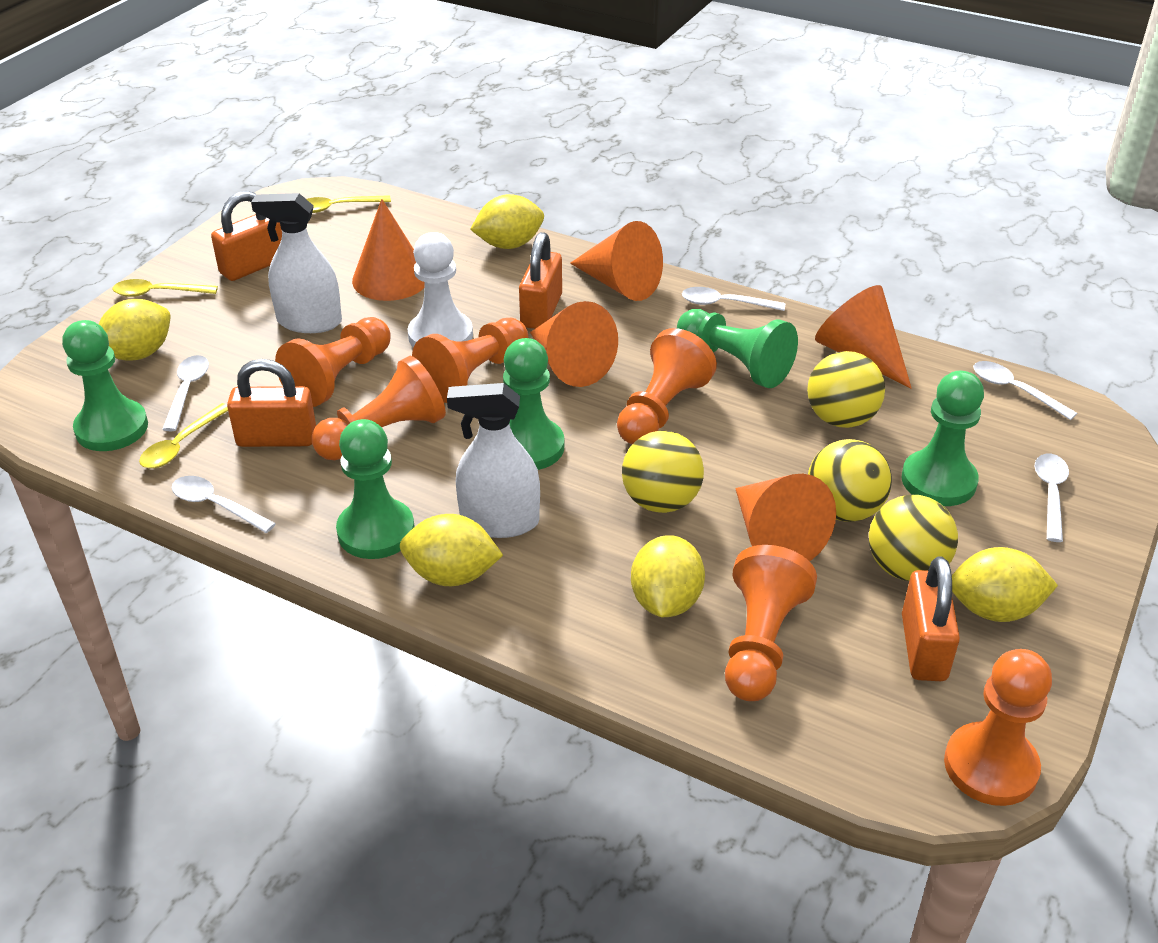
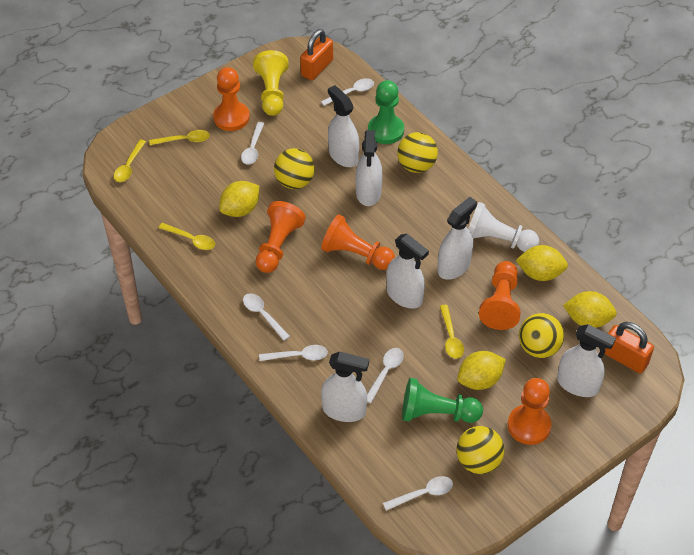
green pawn: 5 -> 2
orange cone: 5 -> 0
orange padlock: 4 -> 2
orange pawn: 6 -> 5
white spoon: 5 -> 6
white spray bottle: 2 -> 6
yellow lemon: 5 -> 4
yellow pawn: 0 -> 1
yellow spoon: 3 -> 4

